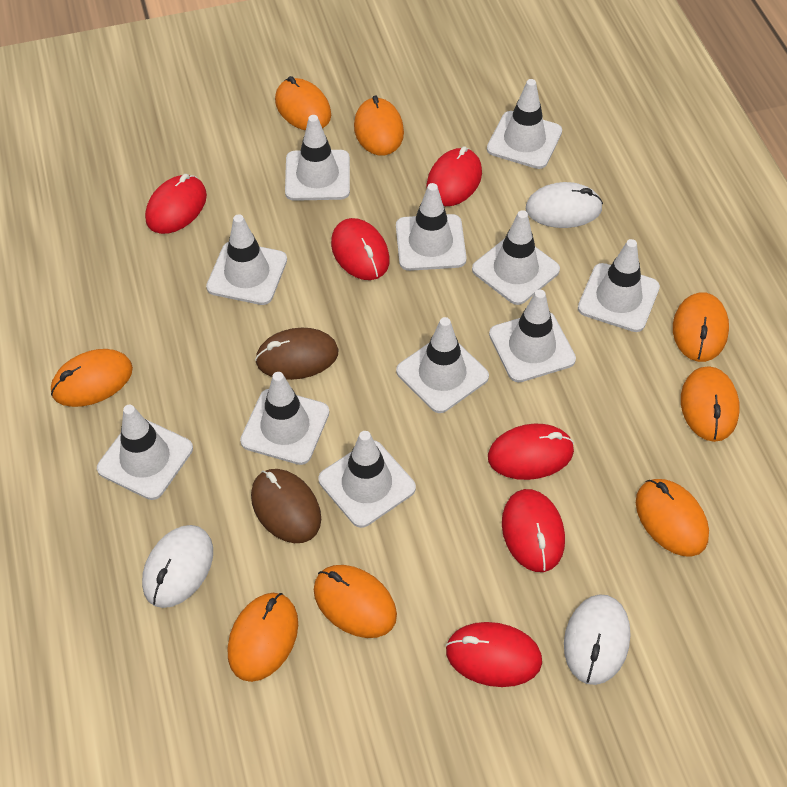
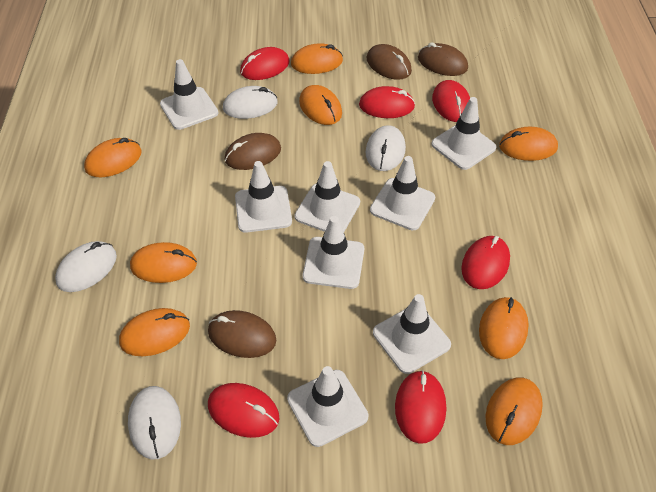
brown mouse: 2 -> 4
white mouse: 3 -> 4
white traffic cone: 11 -> 8

